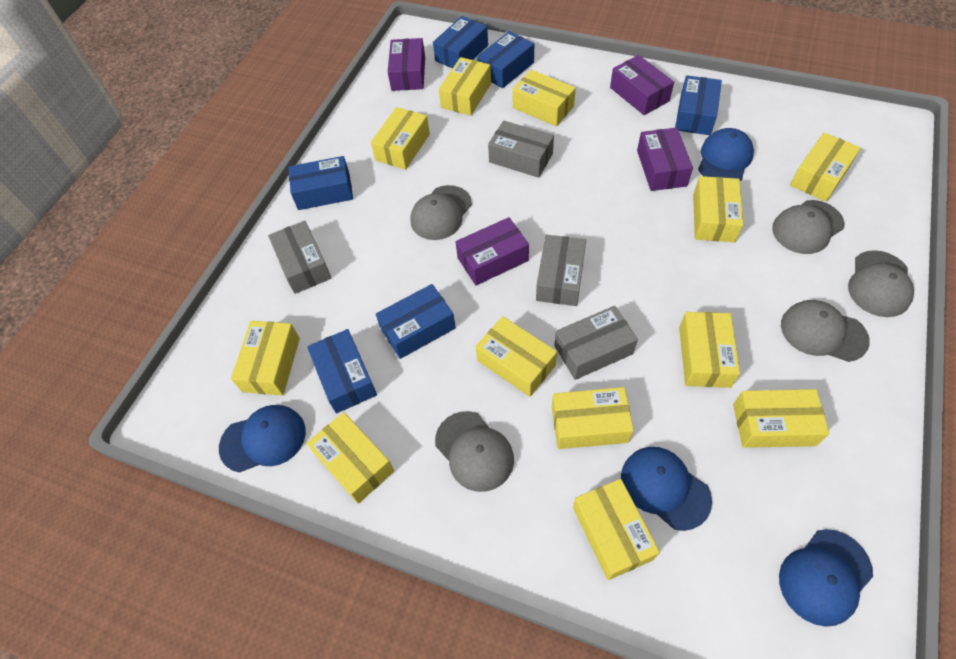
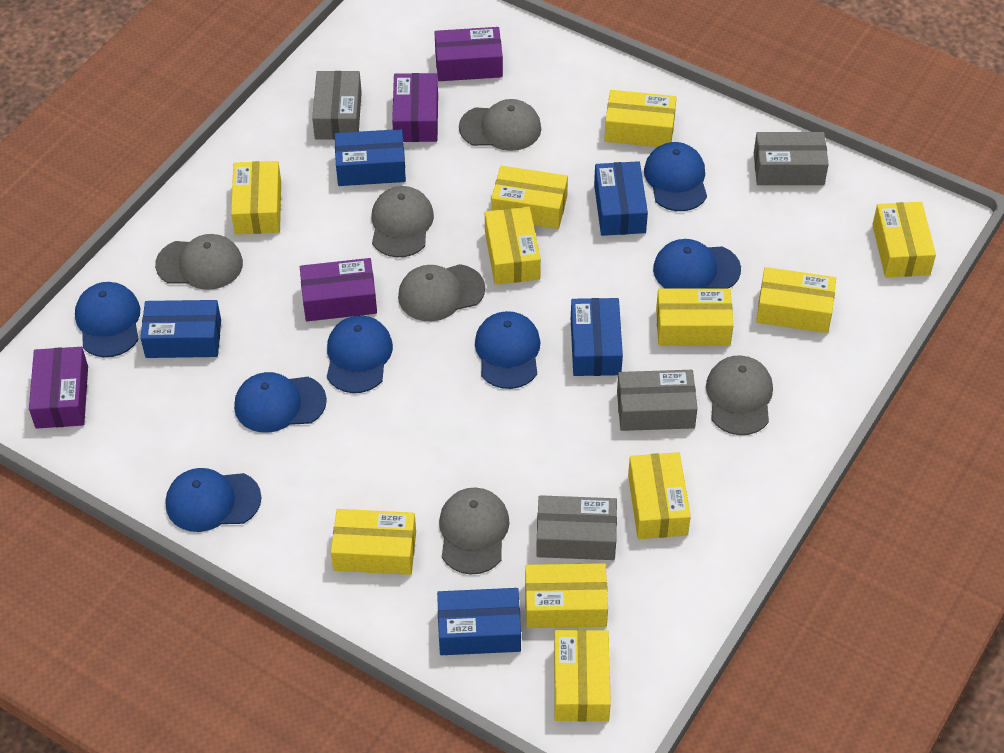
blue box: 6 -> 5
blue cap: 4 -> 7
grey cap: 5 -> 6
yellow box: 12 -> 11

